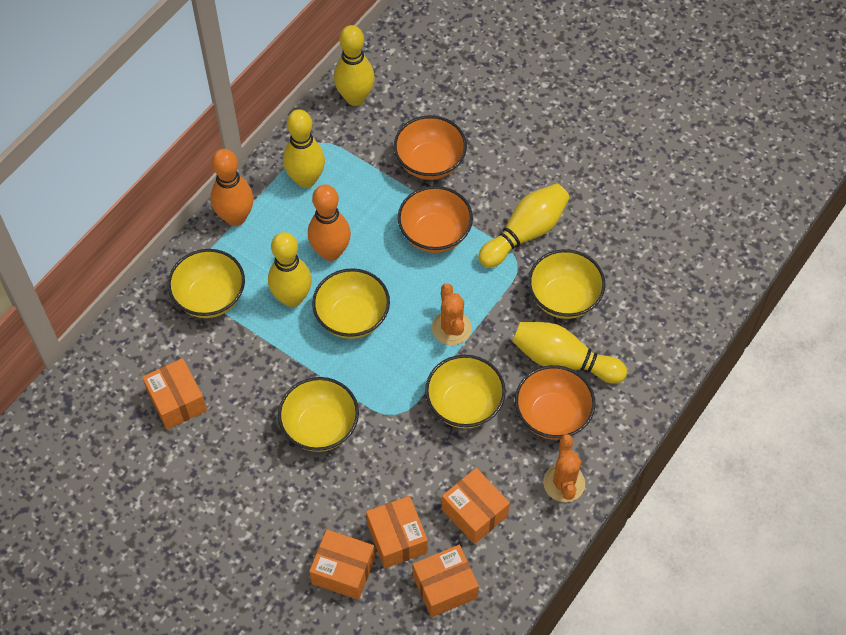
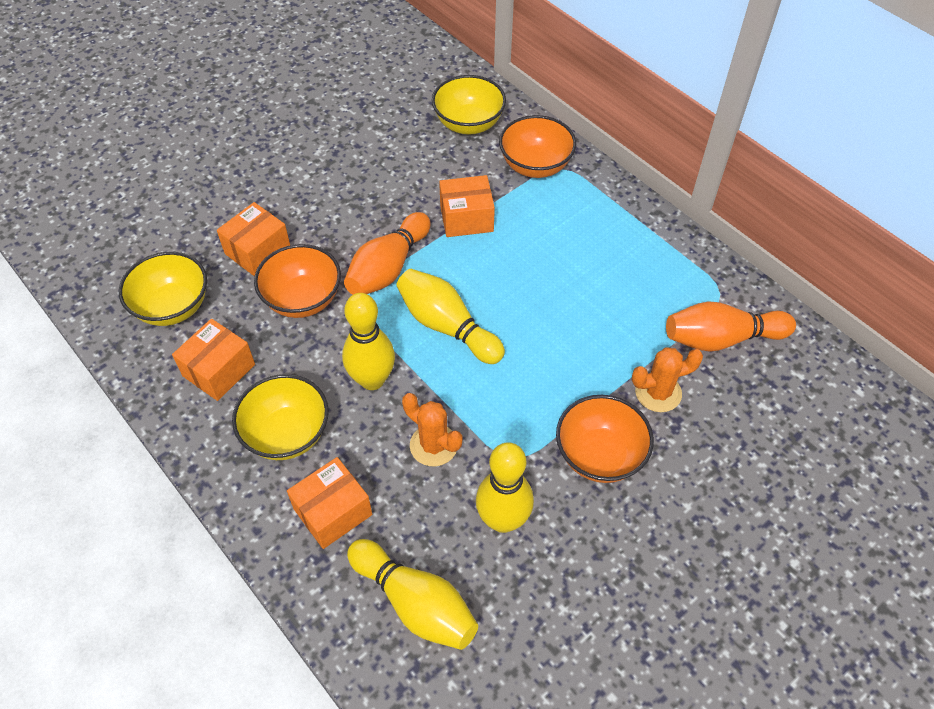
orange box: 5 -> 4
yellow bowl: 5 -> 3
yellow bowling pin: 5 -> 4

